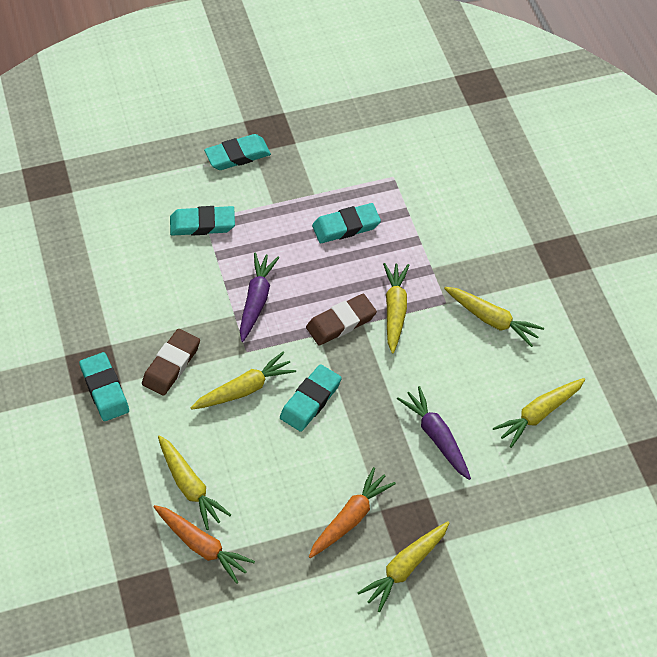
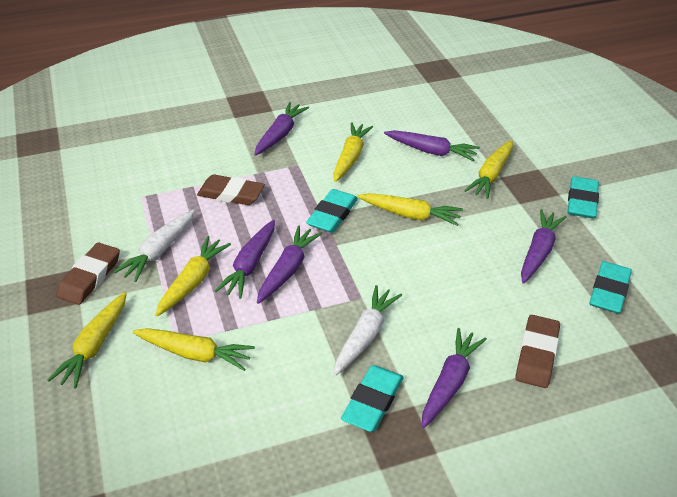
brown eraser: 2 -> 3
orange carrot: 2 -> 0
purple carrot: 2 -> 6
turquoise eraser: 5 -> 4
white carrot: 0 -> 2

